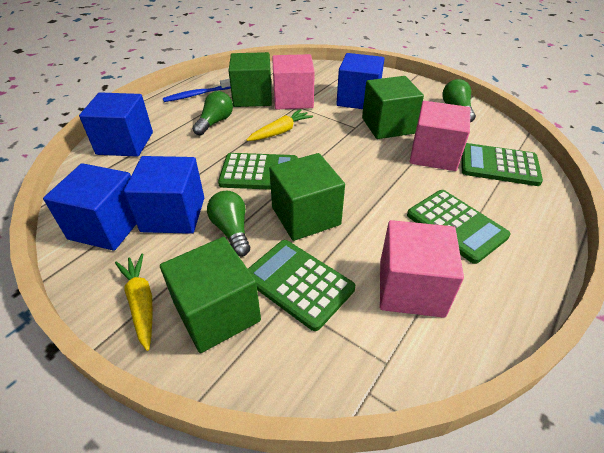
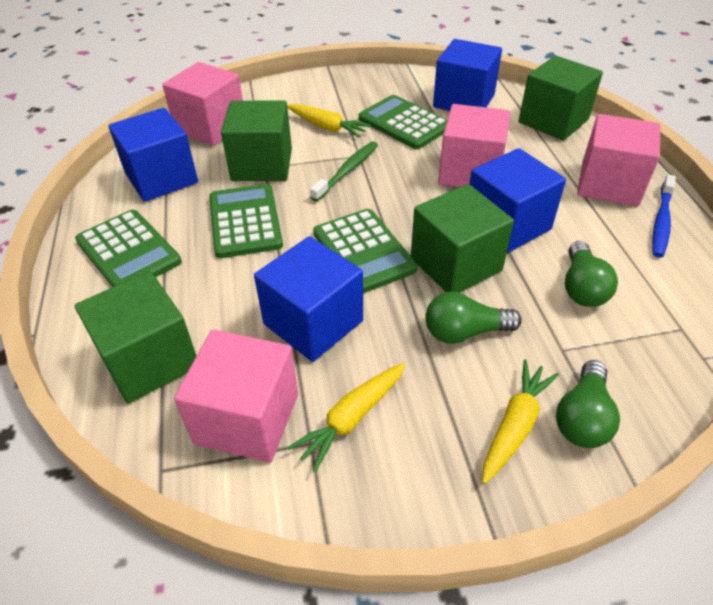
green toothbrush: 0 -> 1
pink cube: 3 -> 4
yellow carrot: 2 -> 3

